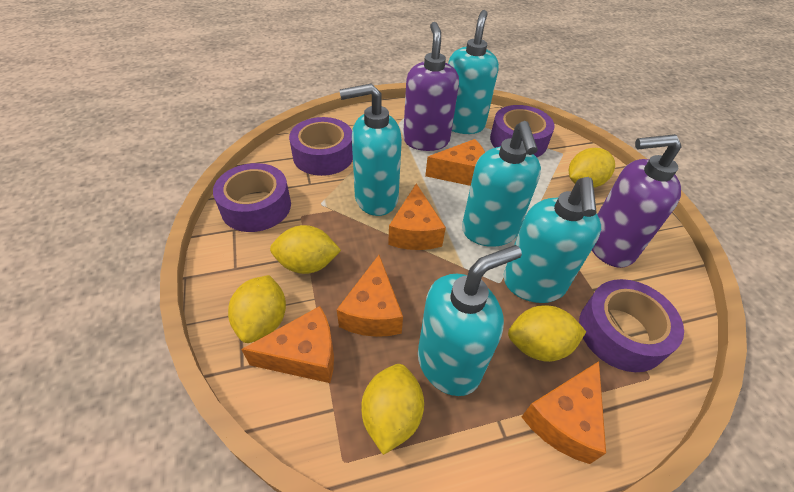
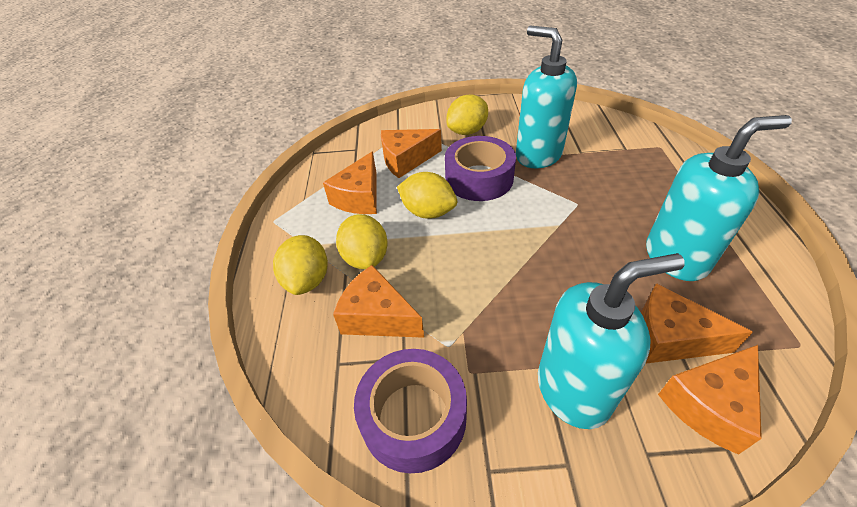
purple soap dispenser: 2 -> 0
purple tape: 4 -> 2
turquoise soap dispenser: 5 -> 3
yellow lemon: 5 -> 4

